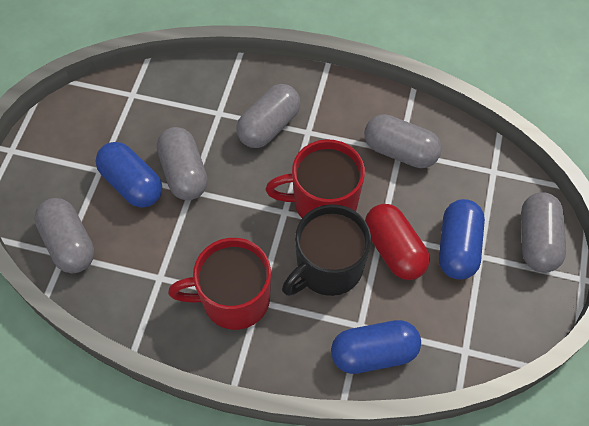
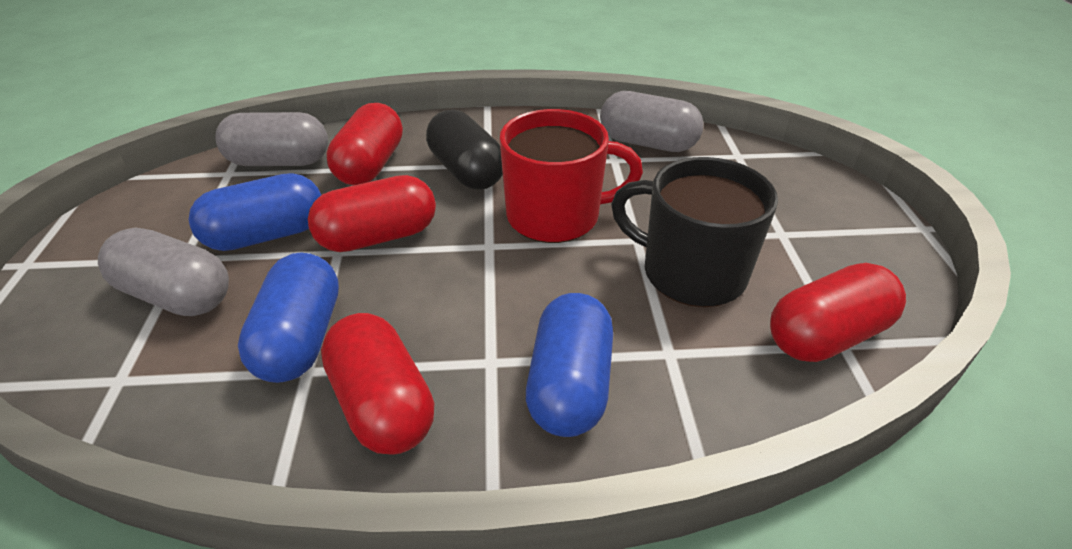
black capsule: 0 -> 1
grey capsule: 5 -> 3
red capsule: 1 -> 4
red mug: 2 -> 1

